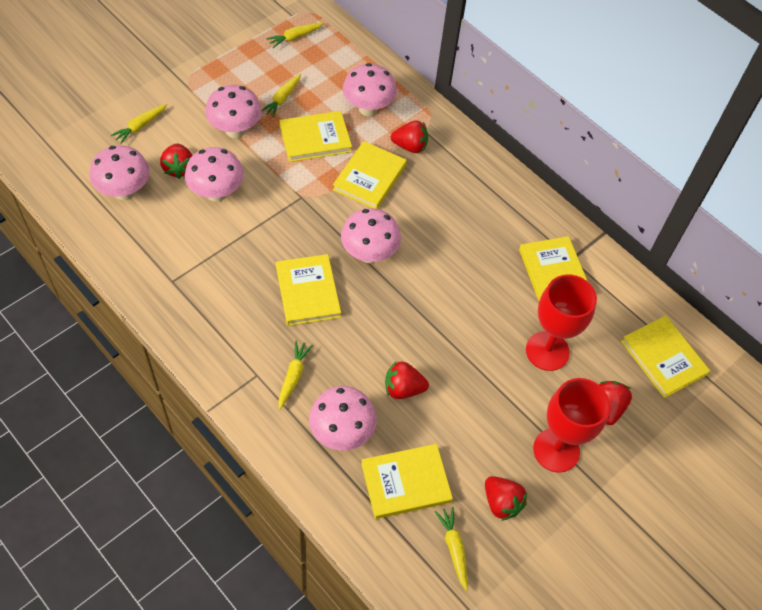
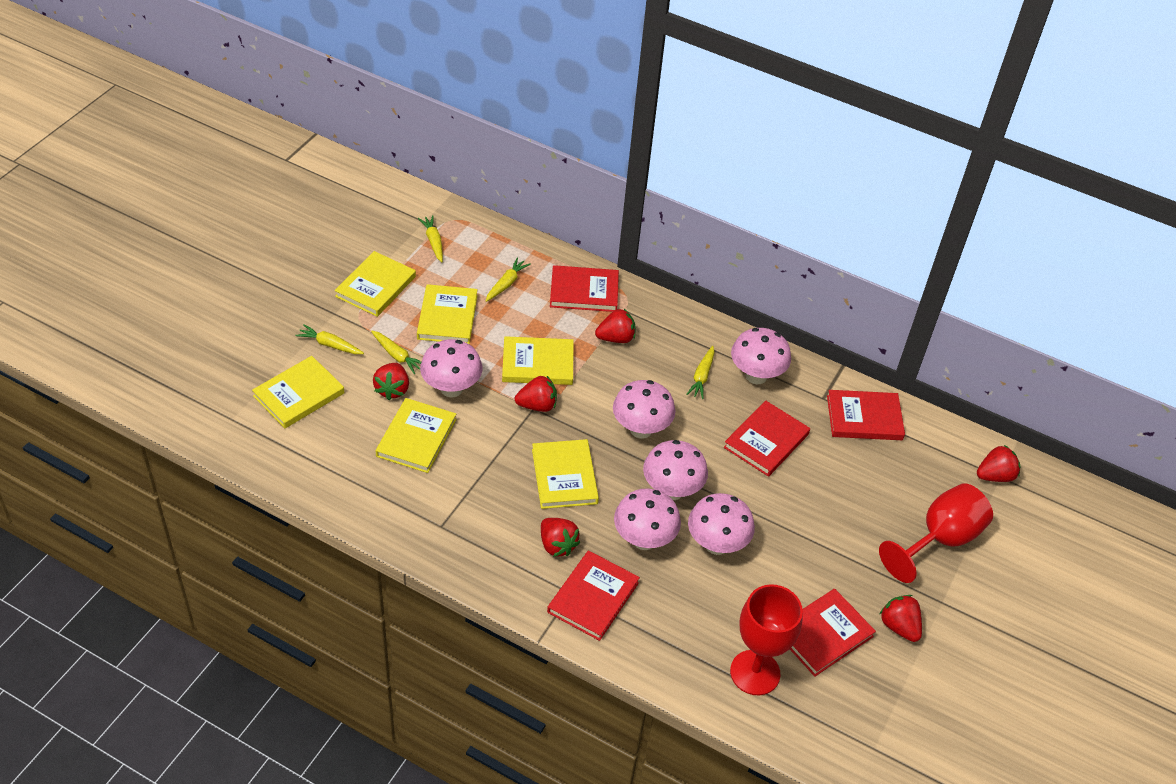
red book: 0 -> 5
red strawberry: 5 -> 6

